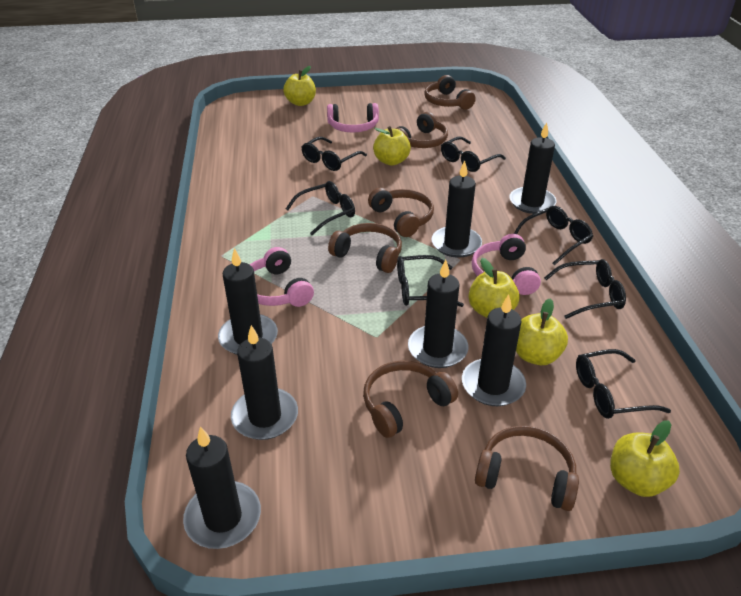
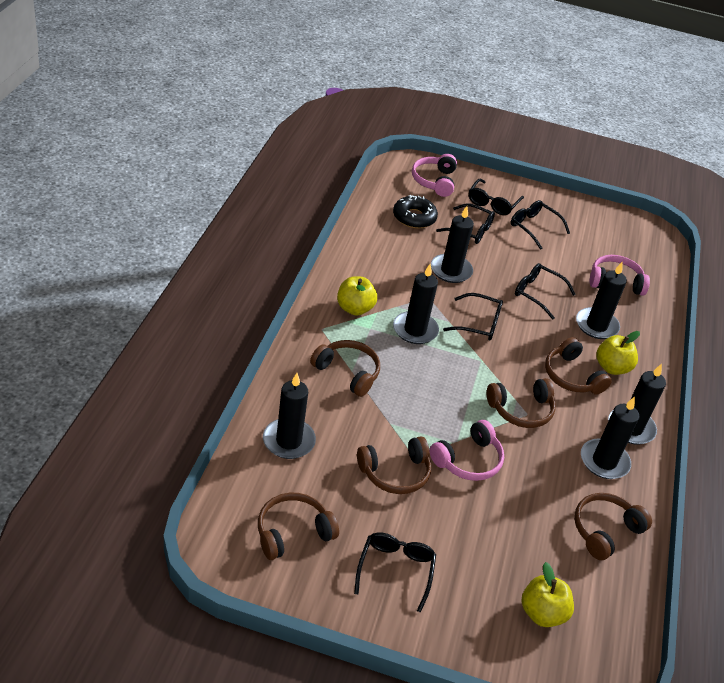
black candle: 7 -> 6
black donut: 0 -> 1
black glasses: 7 -> 6
yellow apple: 5 -> 3

